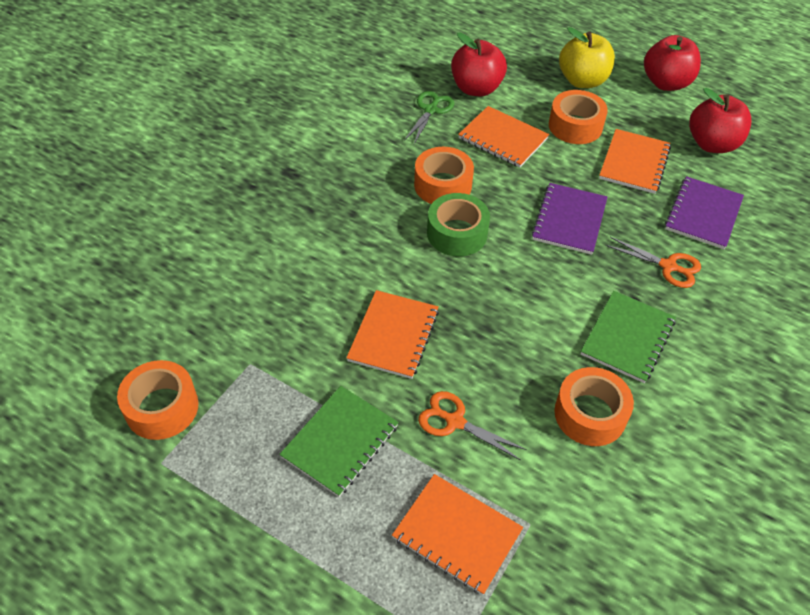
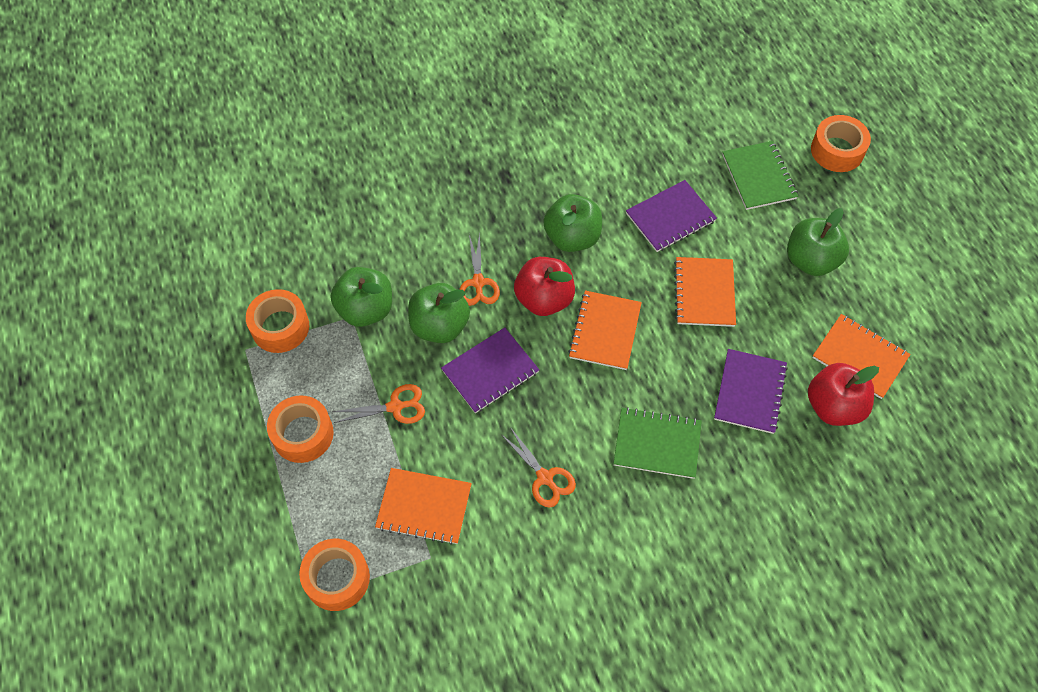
green apple: 0 -> 4
green scissors: 1 -> 0
green tape: 1 -> 0
orange scissors: 2 -> 3
purple notebook: 2 -> 3
red apple: 3 -> 2
yellow apple: 1 -> 0

